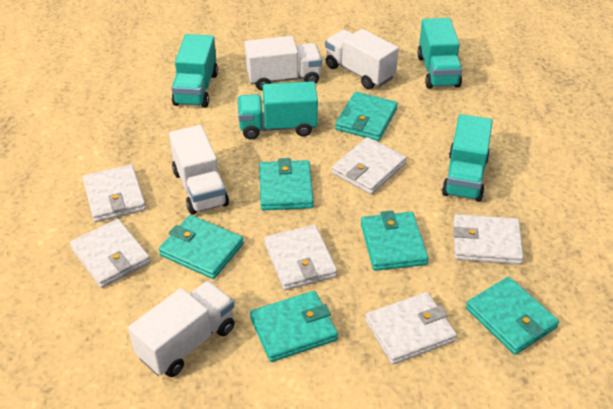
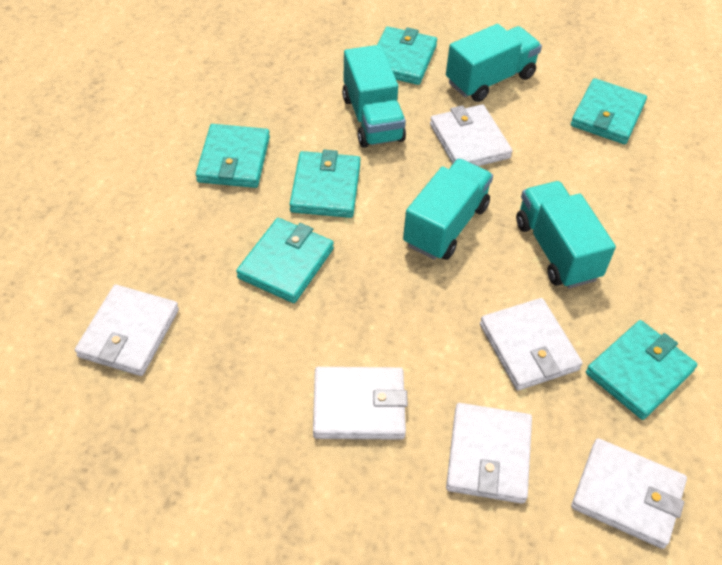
white truck: 4 -> 0

